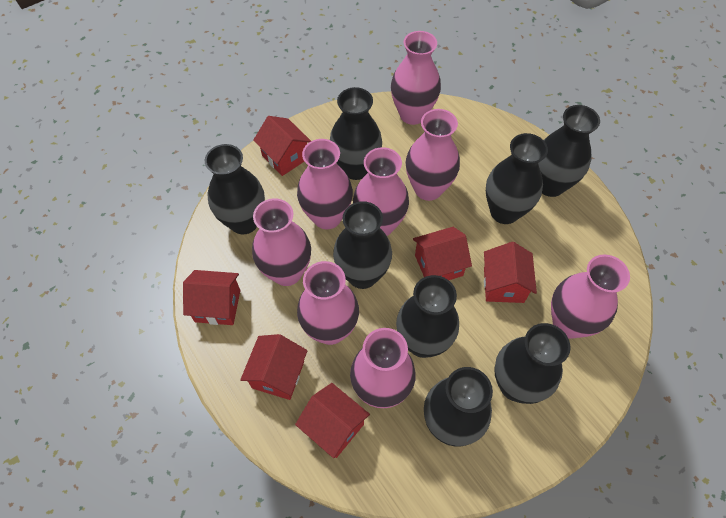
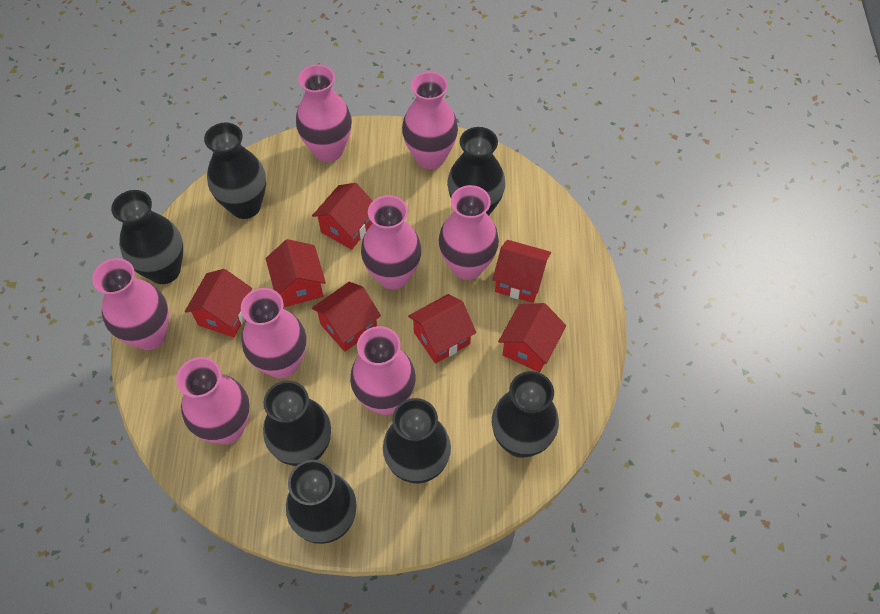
black vase: 8 -> 7
red house: 6 -> 7

